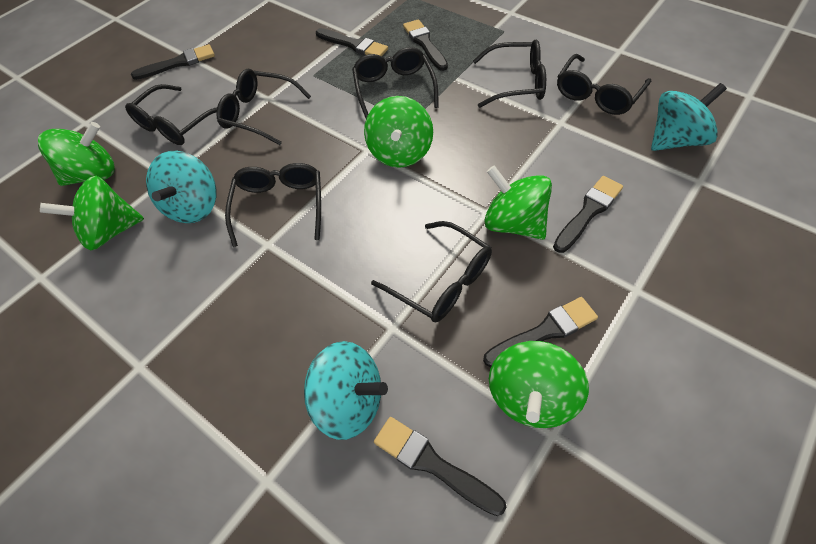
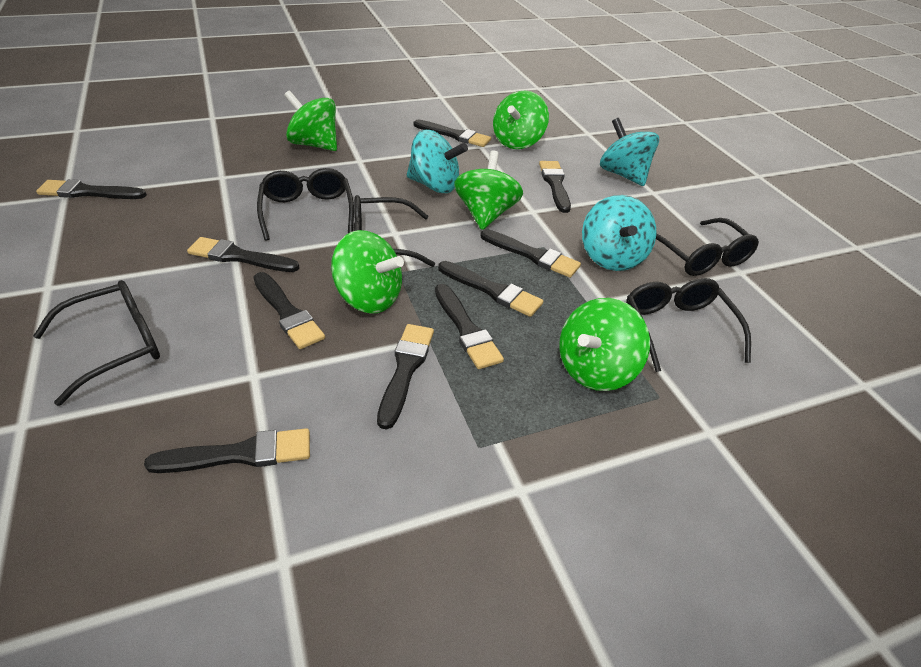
black brush: 6 -> 10
black glasses: 7 -> 5

